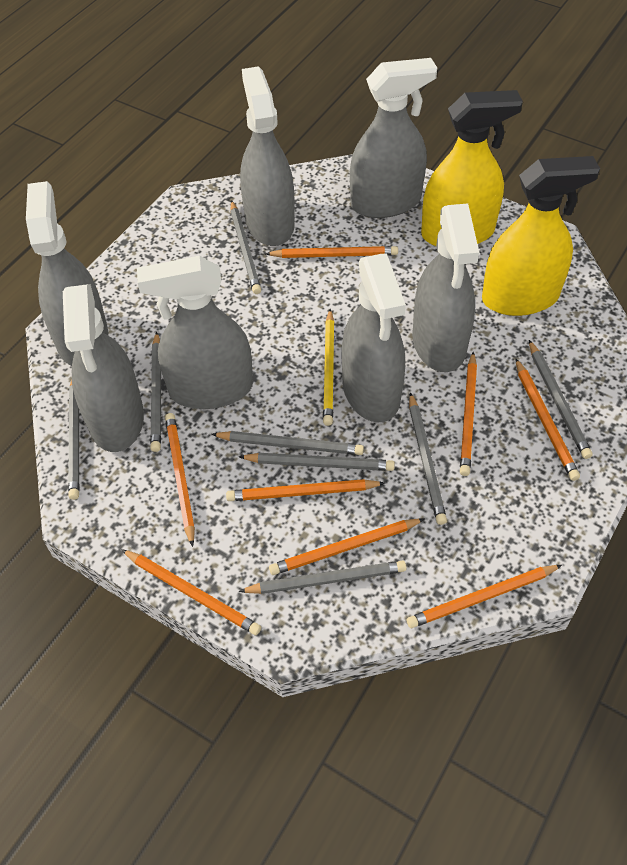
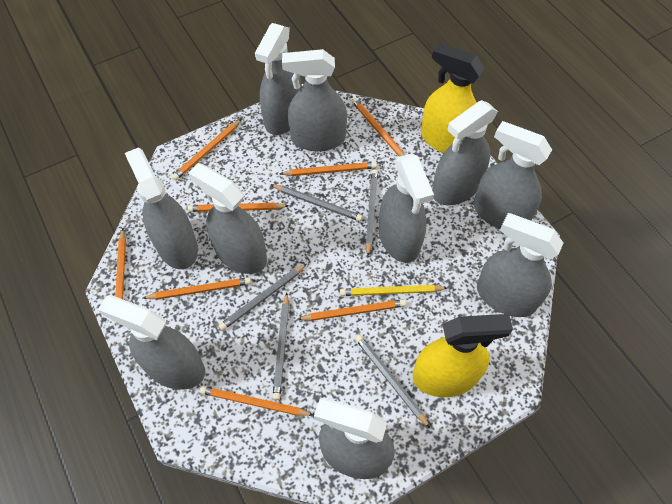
grey pencil: 8 -> 5
grey spray bottle: 7 -> 10

